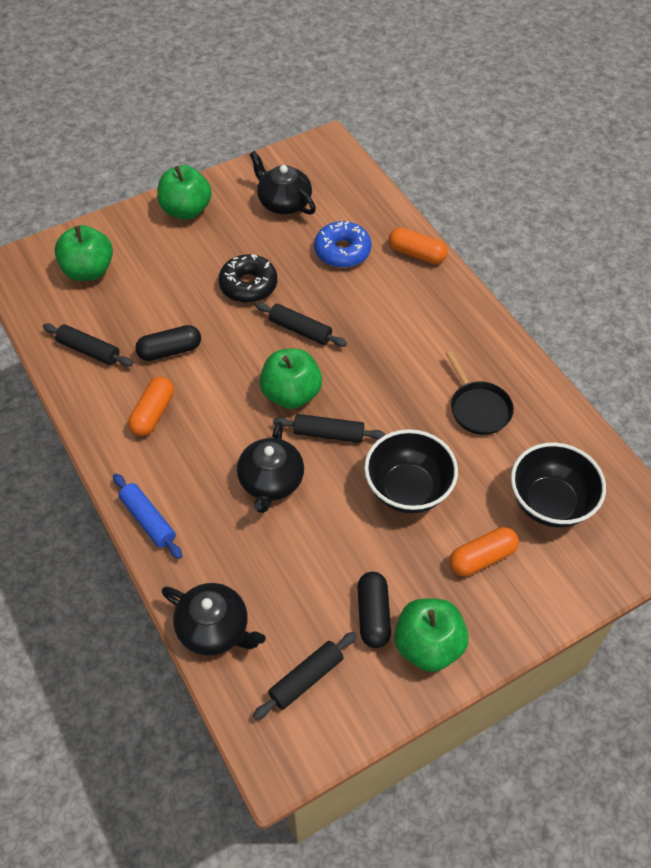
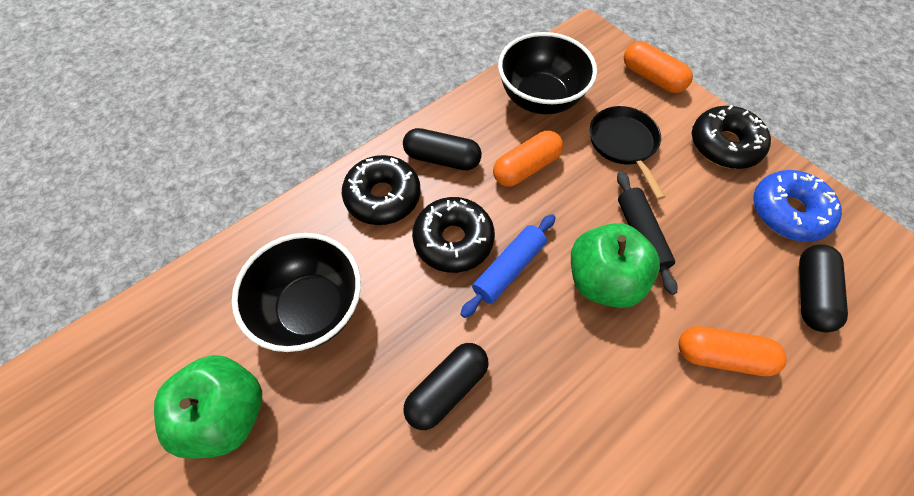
black capsule: 2 -> 3
black donut: 1 -> 3
black rolling pin: 4 -> 1
black teapot: 3 -> 0
green apple: 4 -> 2

